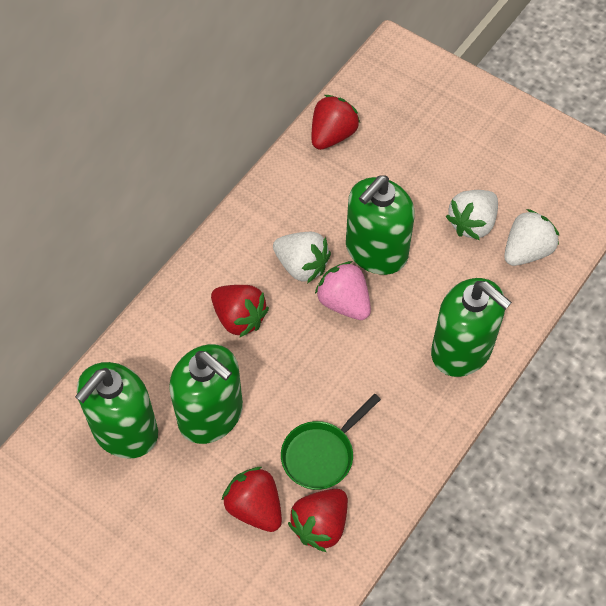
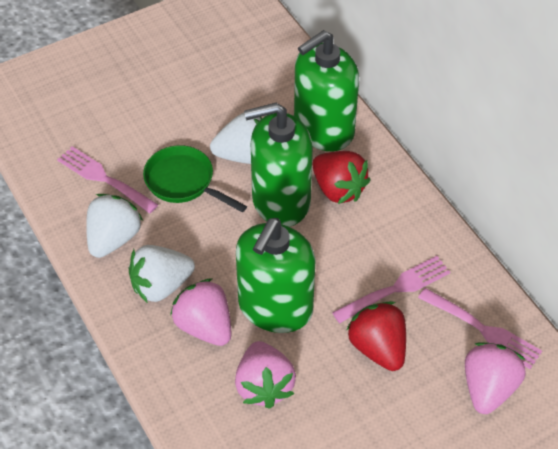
green soap dispenser: 4 -> 3
pink fork: 0 -> 3
pink strawberry: 1 -> 3
red strawberry: 4 -> 2

